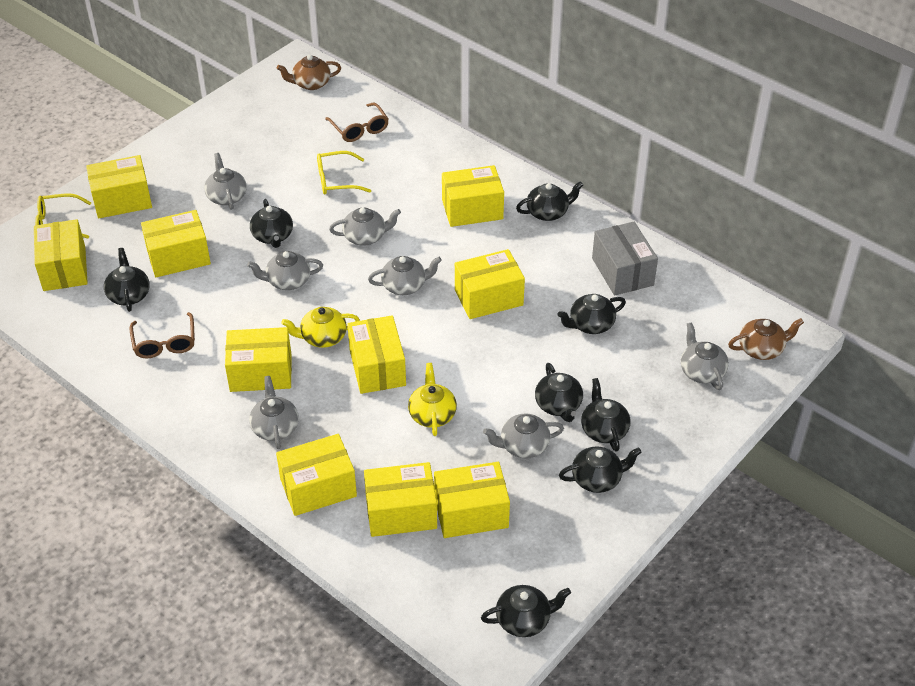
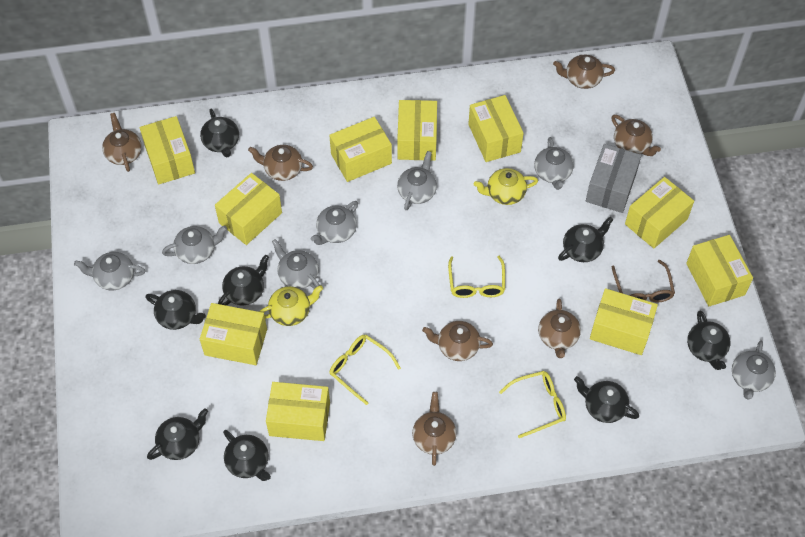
brown glasses: 2 -> 1
brown teapot: 2 -> 7
yellow glasses: 2 -> 3

